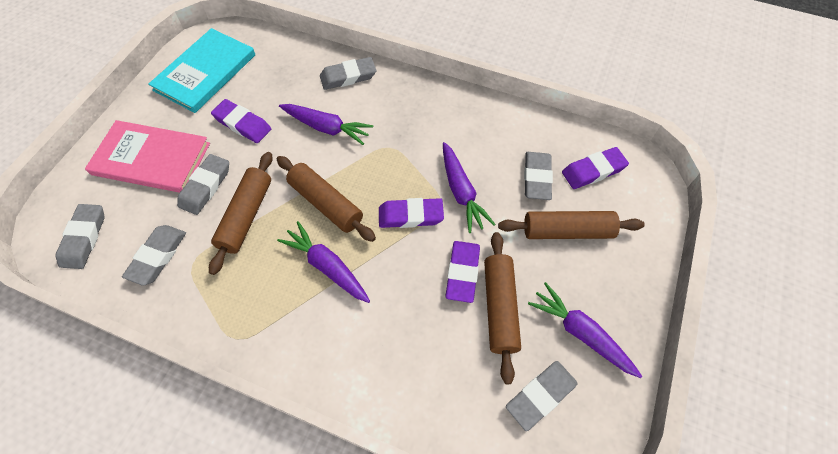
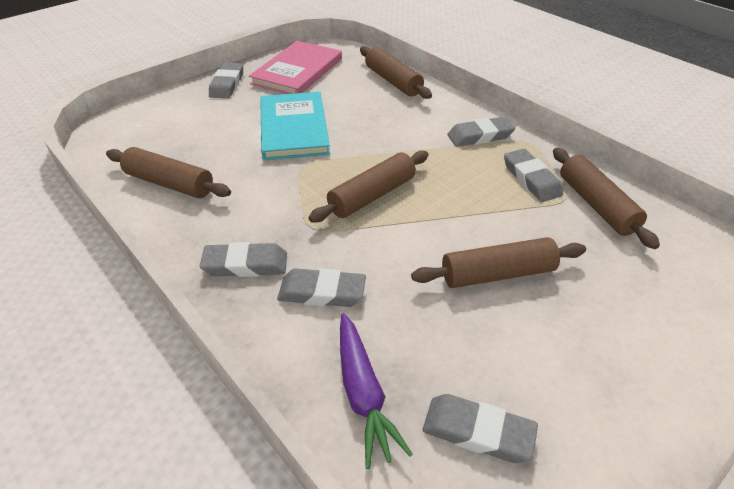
brown rolling pin: 4 -> 5
purple carrot: 4 -> 1
purple eraser: 4 -> 0

